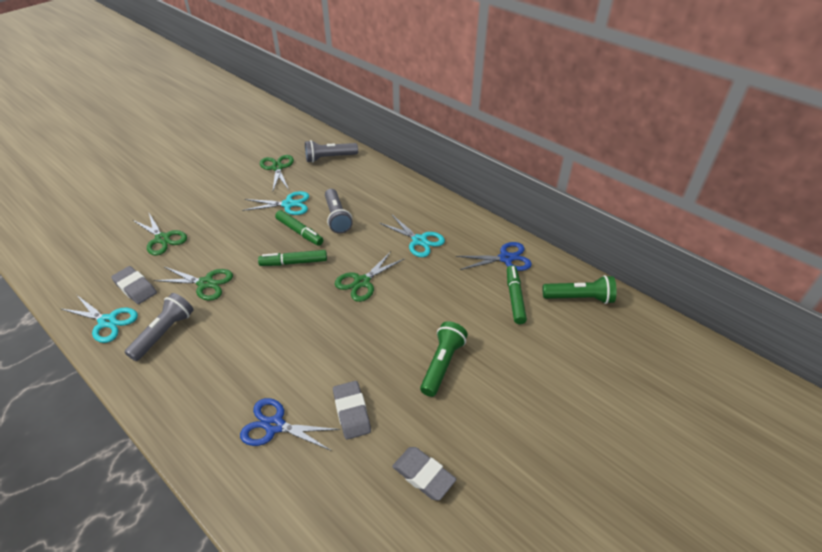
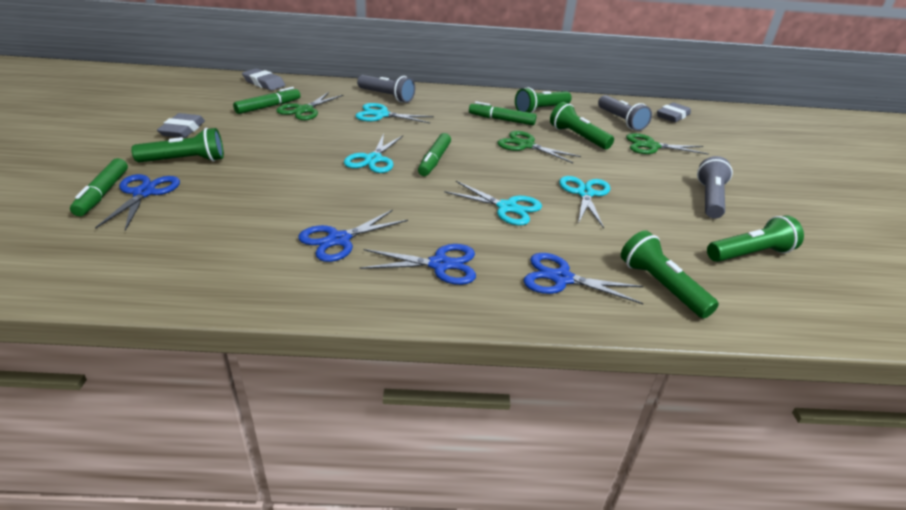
blue scissors: 2 -> 4
green flashlight: 2 -> 5
green marker: 3 -> 4
green scissors: 4 -> 3
turquoise scissors: 3 -> 4

